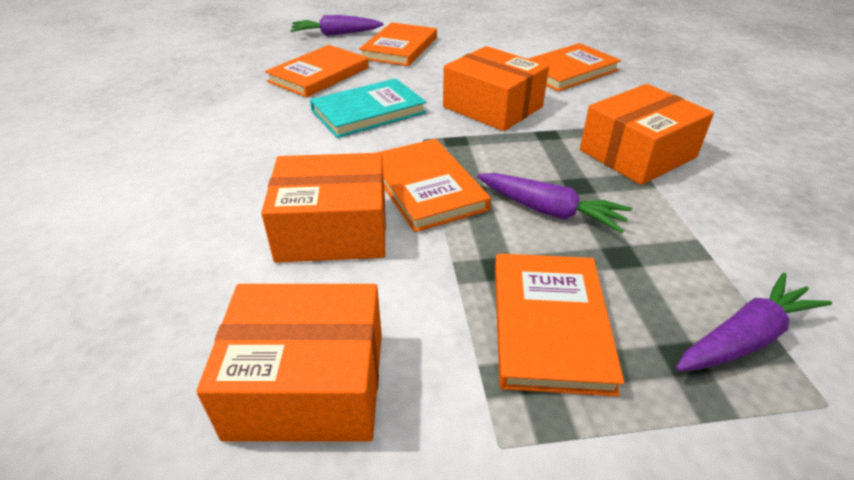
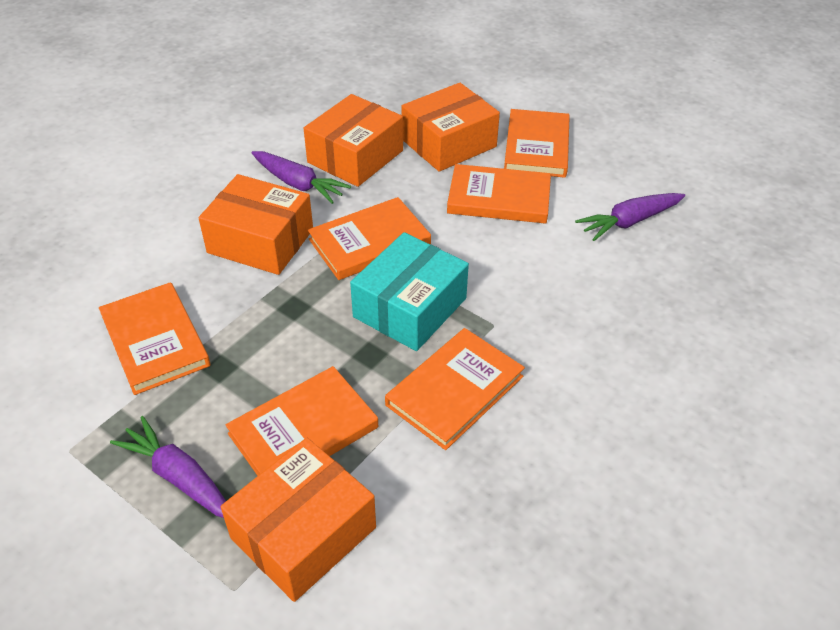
orange book: 5 -> 6
turquoise book: 1 -> 0
turquoise box: 0 -> 1

